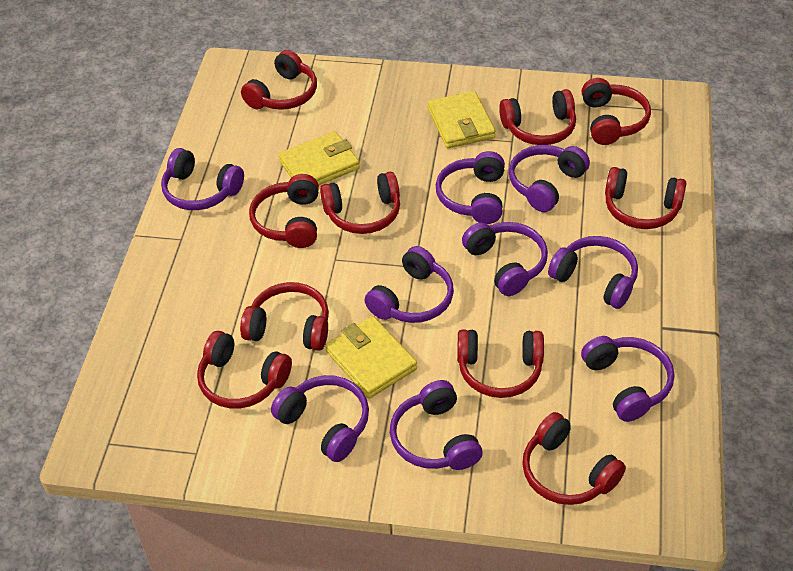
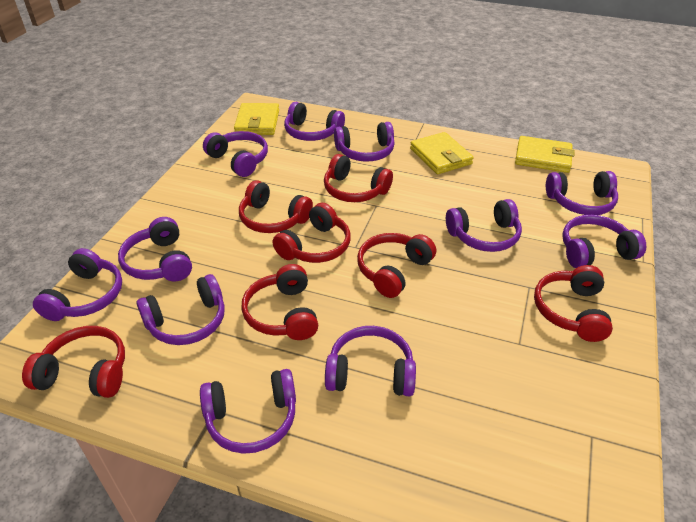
purple headphones: 9 -> 11
red headphones: 10 -> 7

